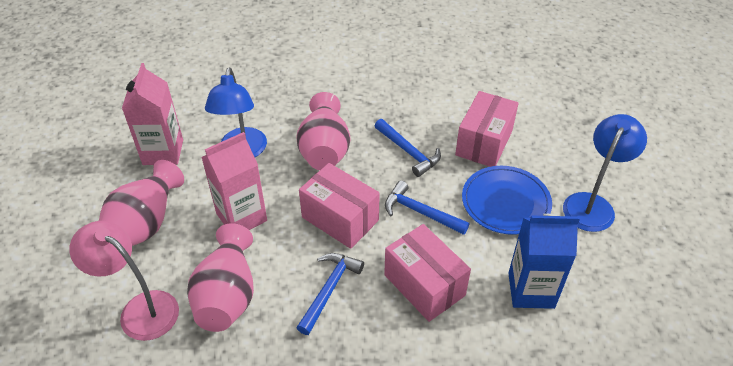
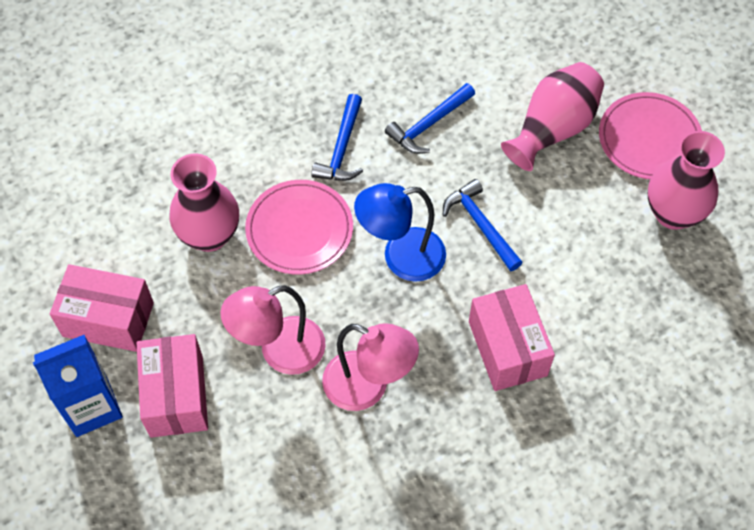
blue lamp: 2 -> 1
blue plate: 1 -> 0
pink carton: 2 -> 0
pink lamp: 1 -> 2
pink plate: 0 -> 2

